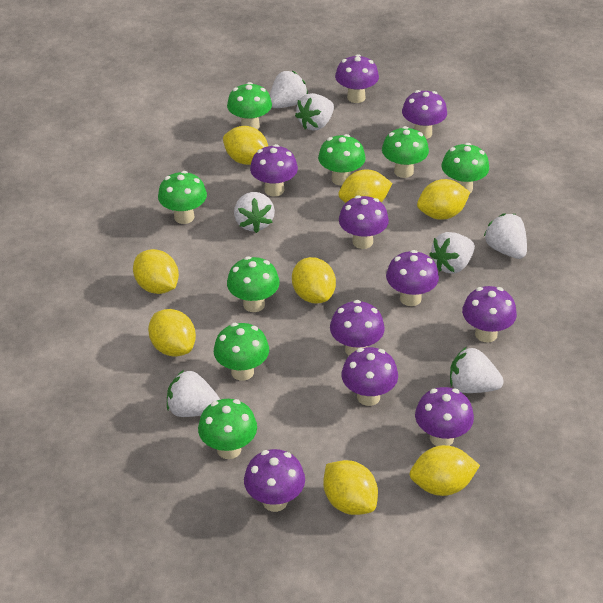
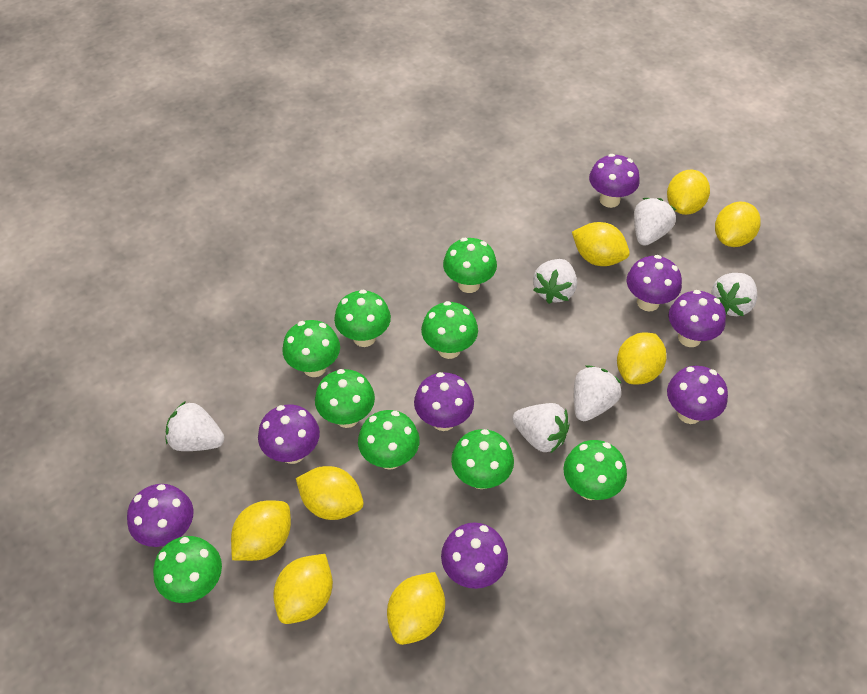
green mushroom: 8 -> 9
purple mushroom: 10 -> 8
white strawberry: 7 -> 6

